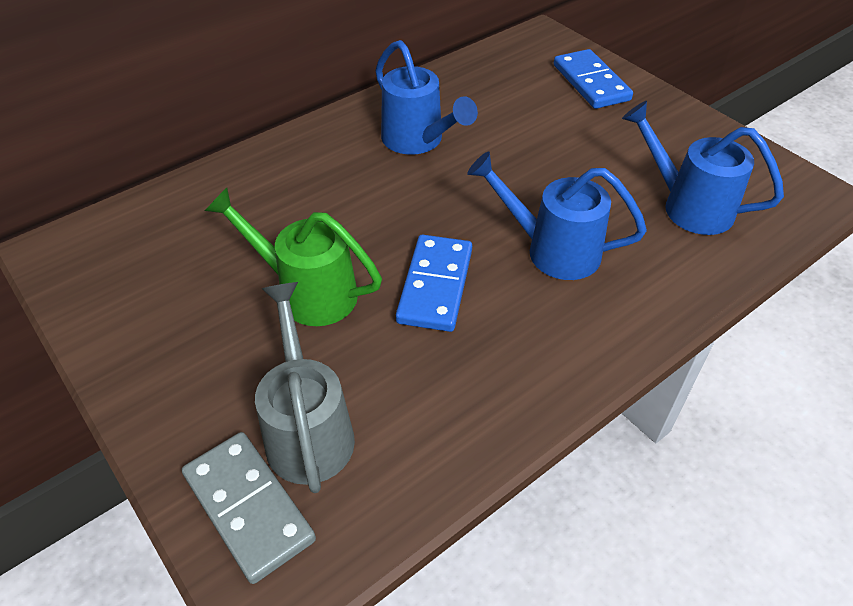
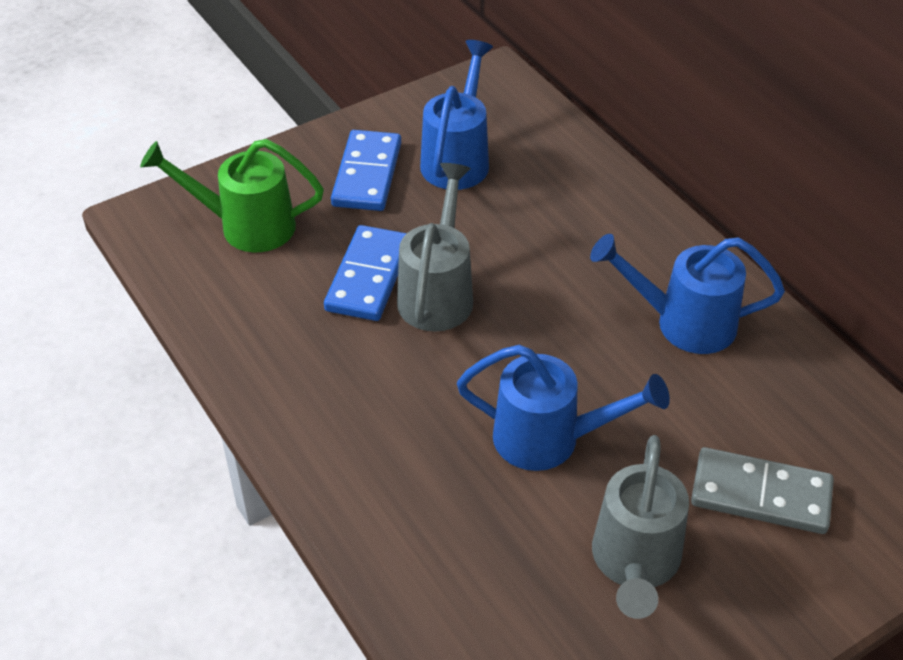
grey watering can: 1 -> 2

